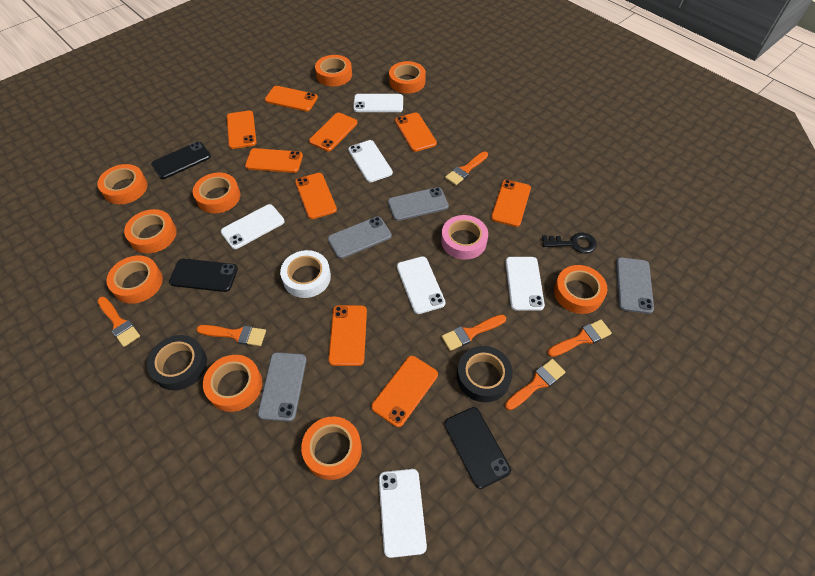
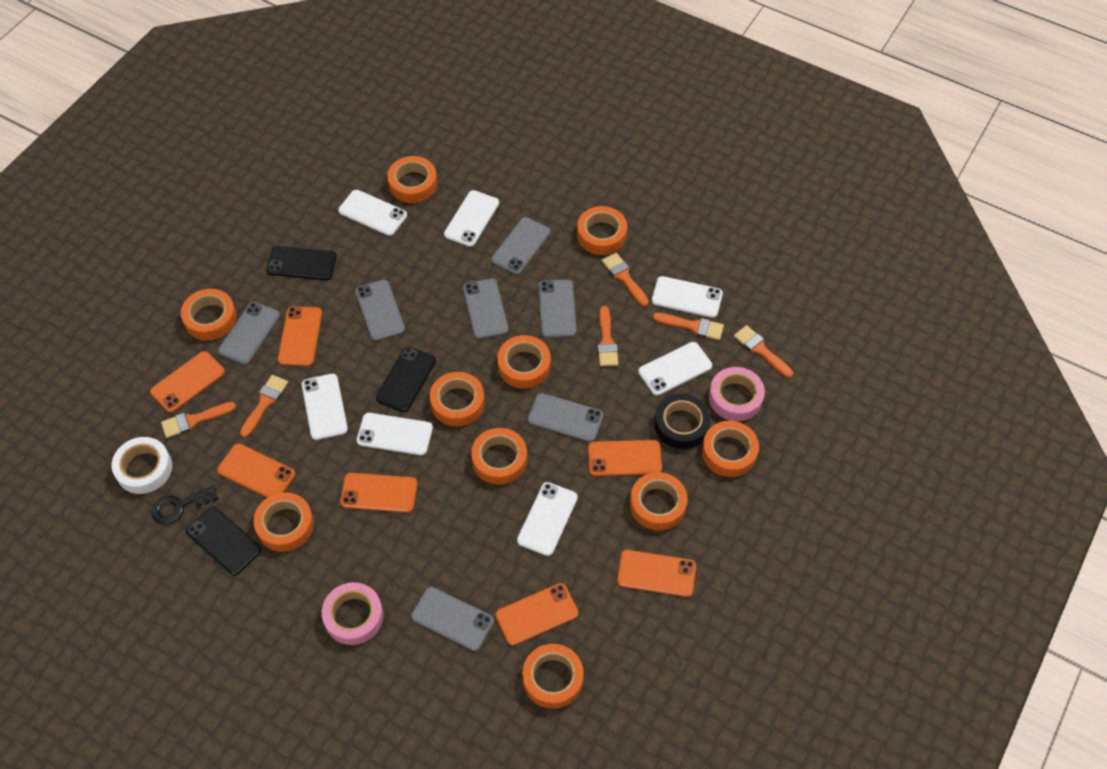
black tape: 2 -> 1
grey phone: 4 -> 7
orange phone: 9 -> 7
orange tape: 9 -> 10
pink tape: 1 -> 2
white phone: 6 -> 7

